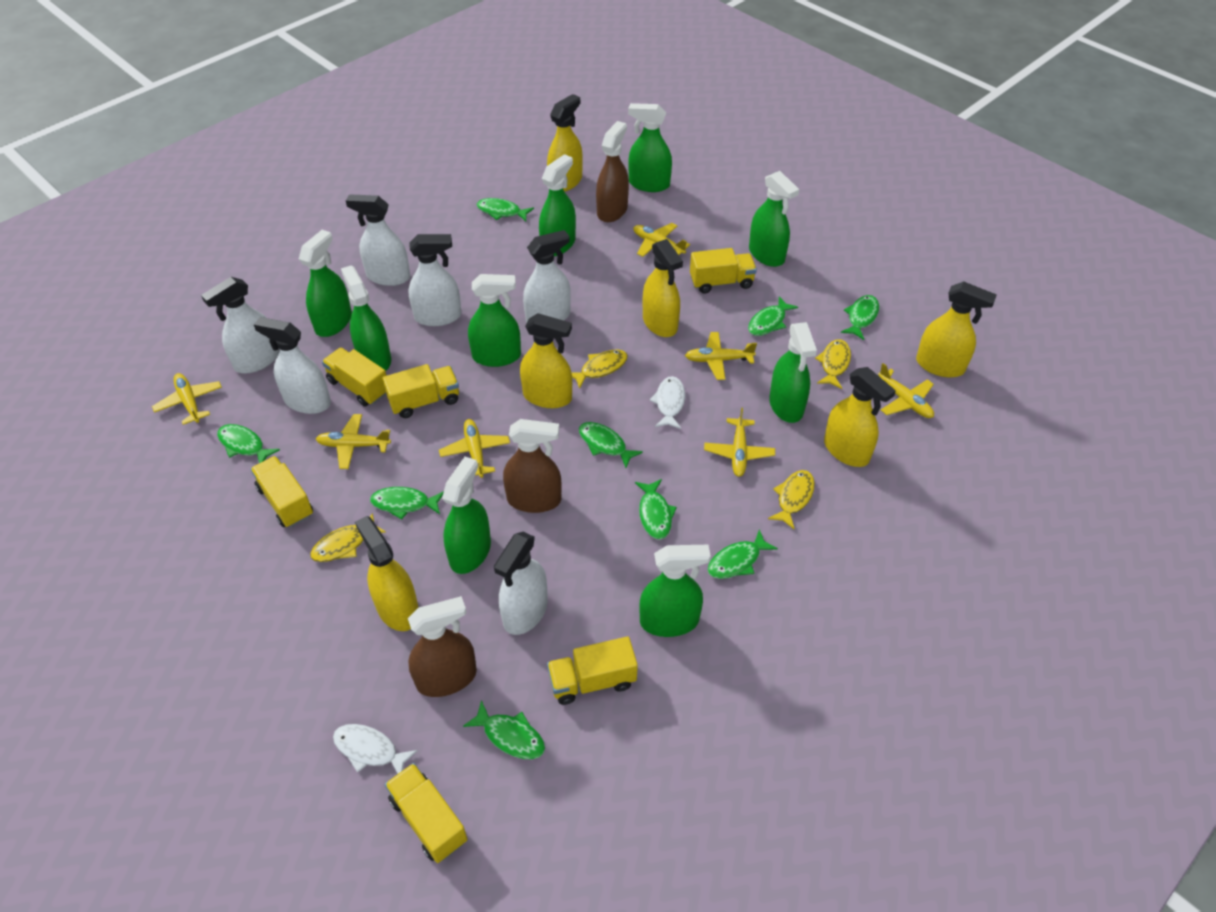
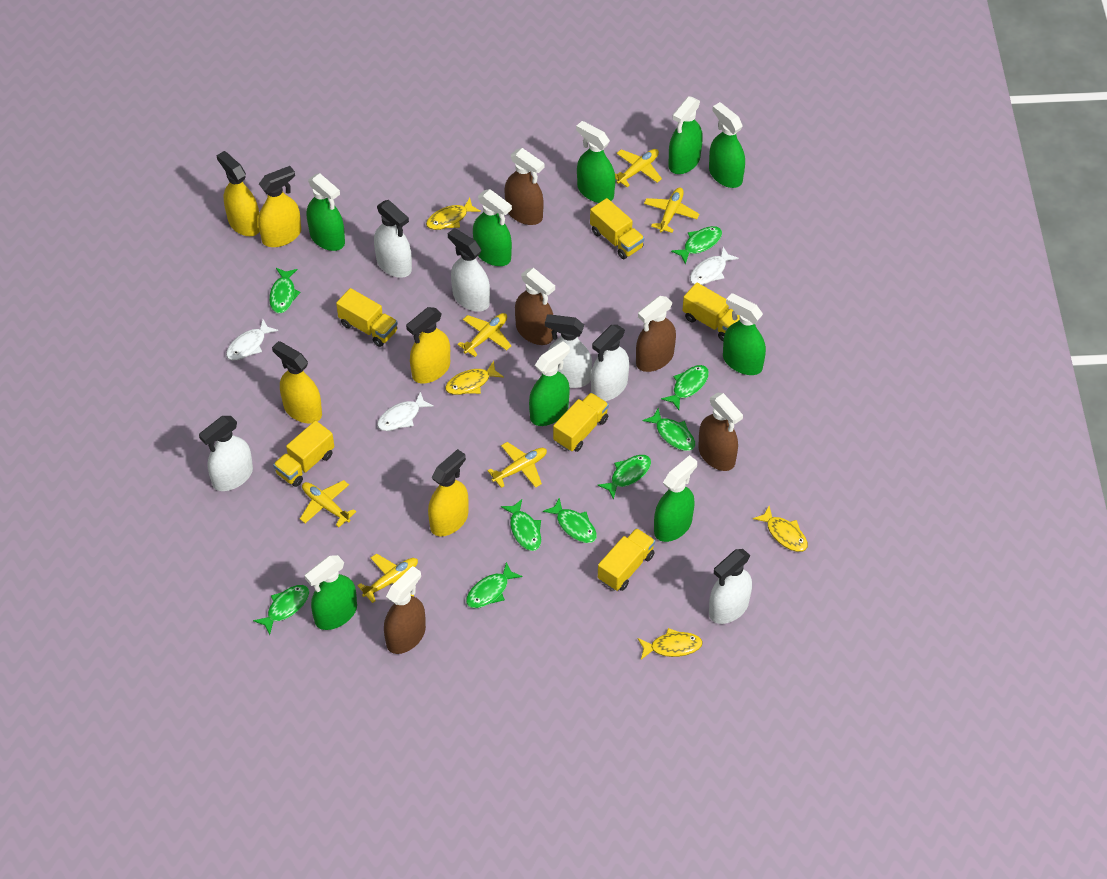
brown spray bottle: 3 -> 5
white fish: 2 -> 3
yellow plane: 7 -> 6
yellow spray bottle: 6 -> 5

